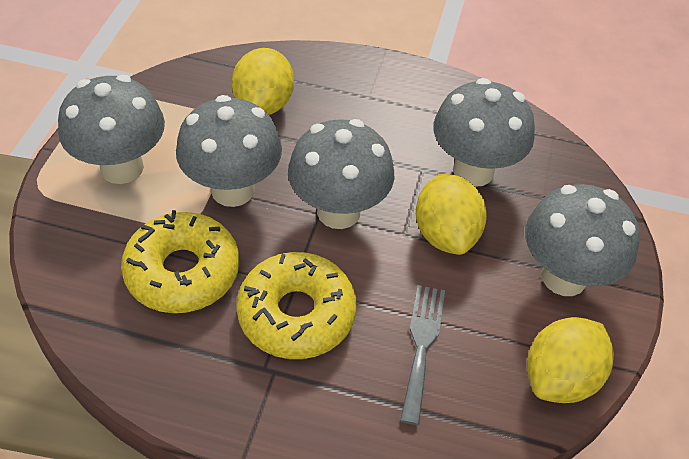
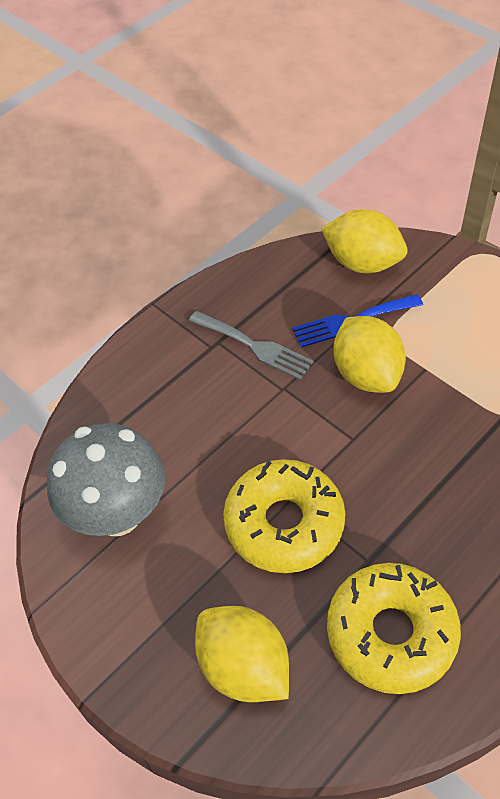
blue fork: 0 -> 1
grey mushroom: 5 -> 1

